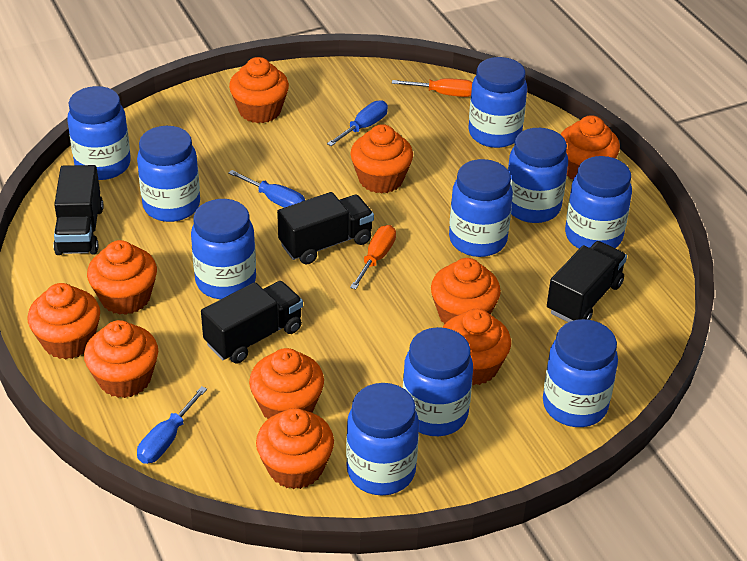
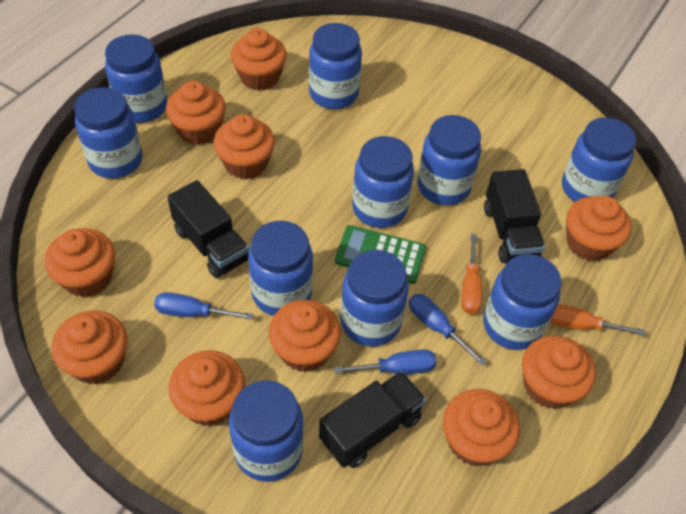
black truck: 4 -> 3
green calculator: 0 -> 1

